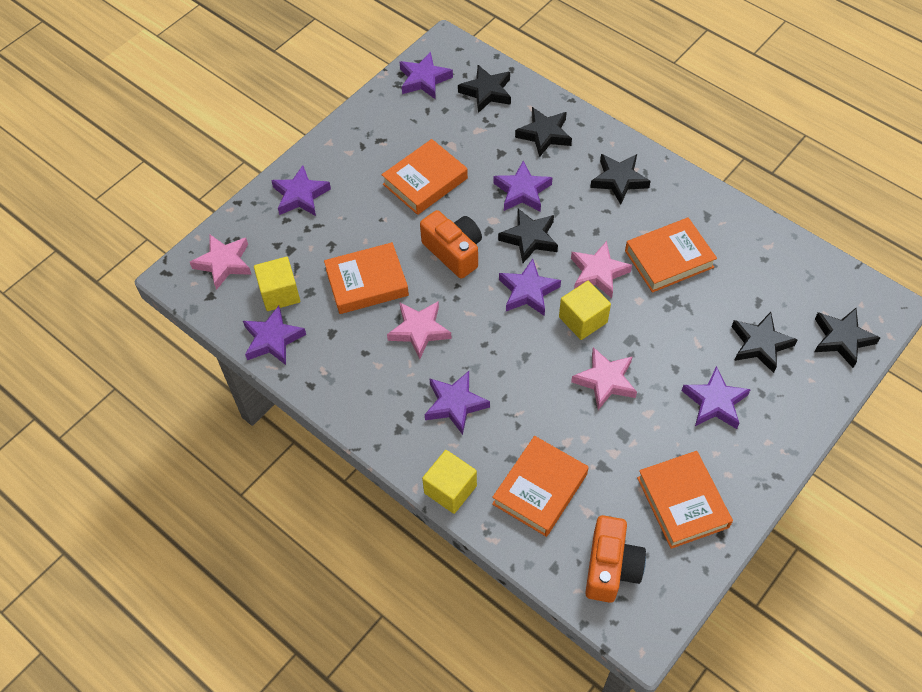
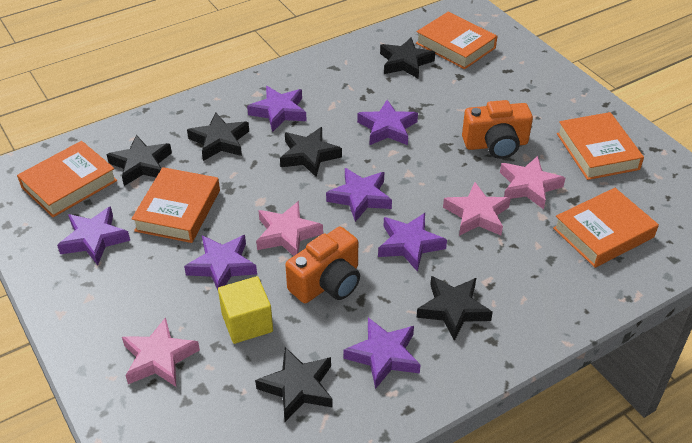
yellow cube: 3 -> 1

